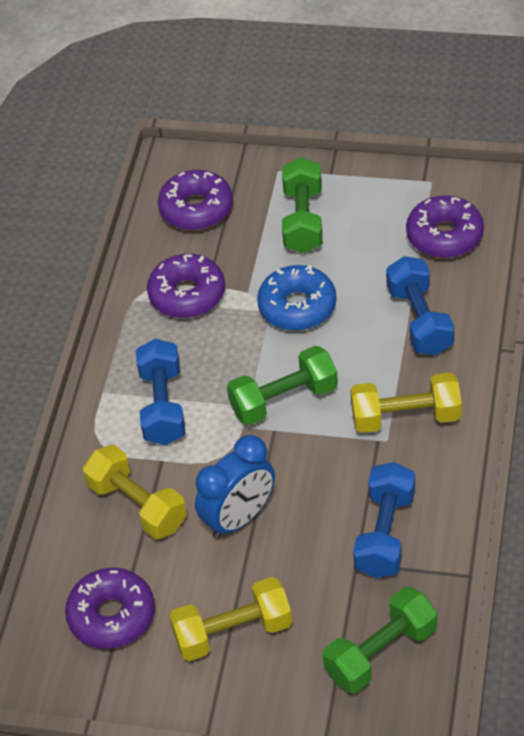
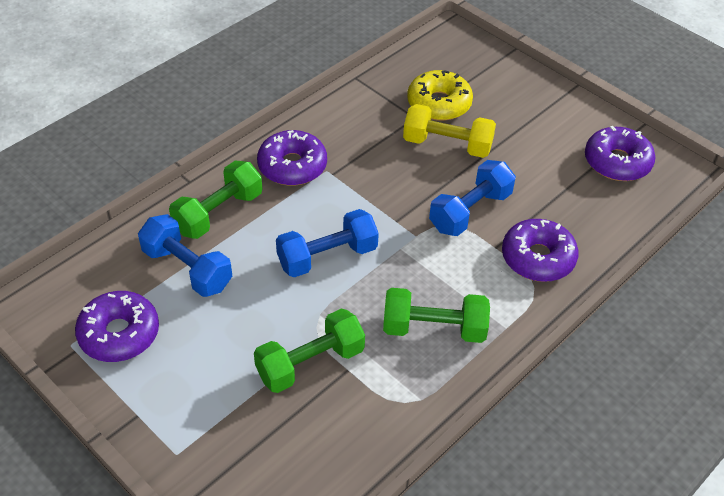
blue clock: 1 -> 0
blue donut: 1 -> 0
yellow donut: 0 -> 1
yellow dumbbell: 3 -> 1

